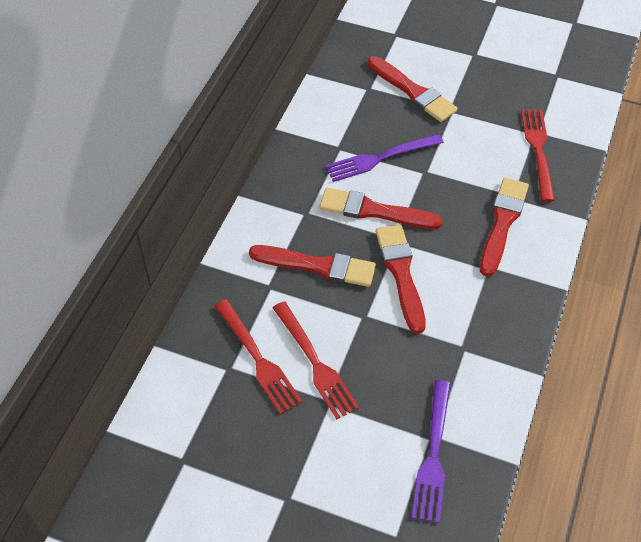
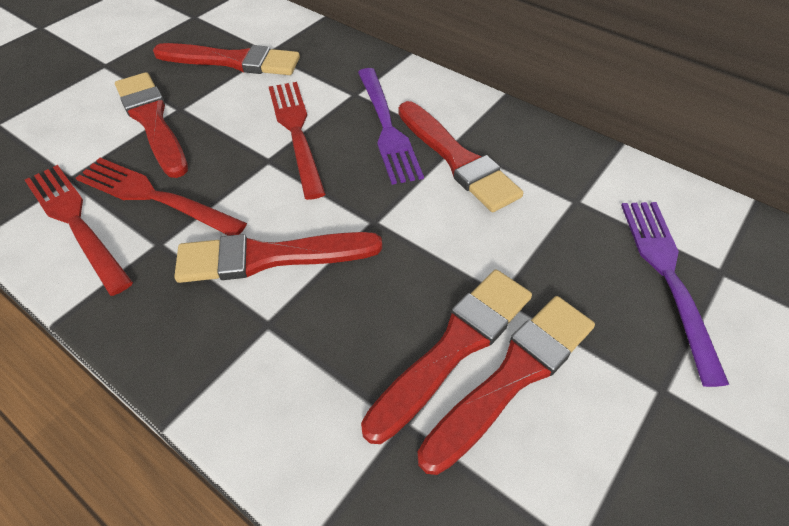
red brush: 5 -> 6

